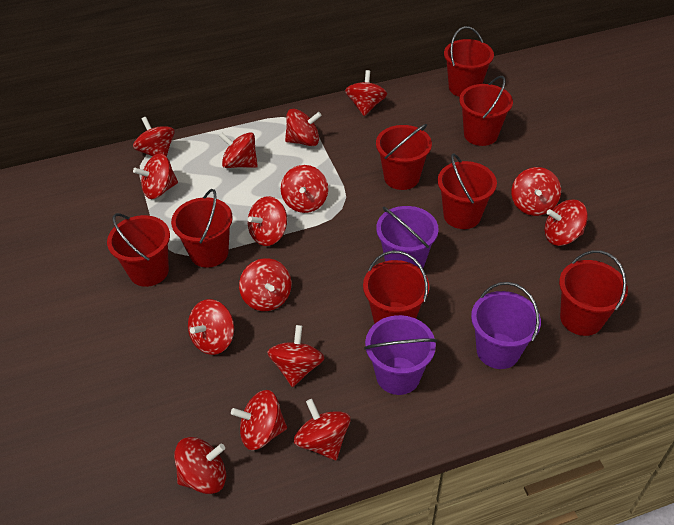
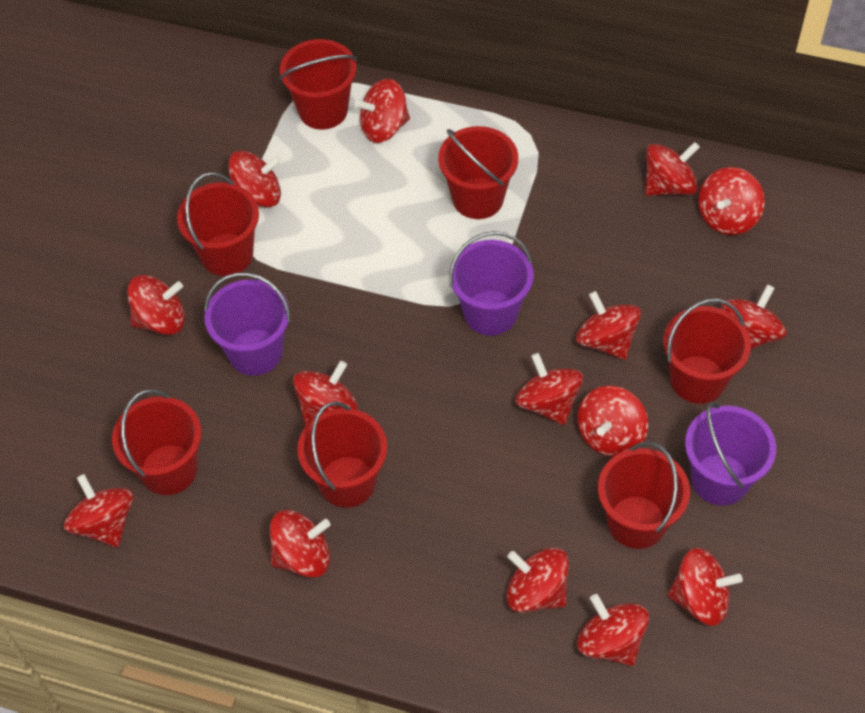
red bucket: 8 -> 7

